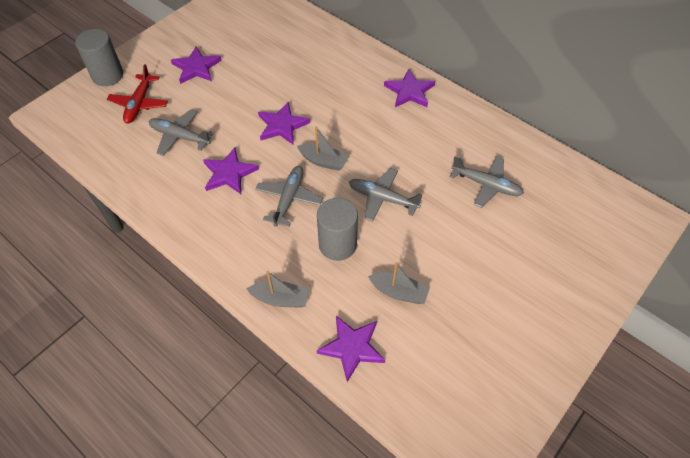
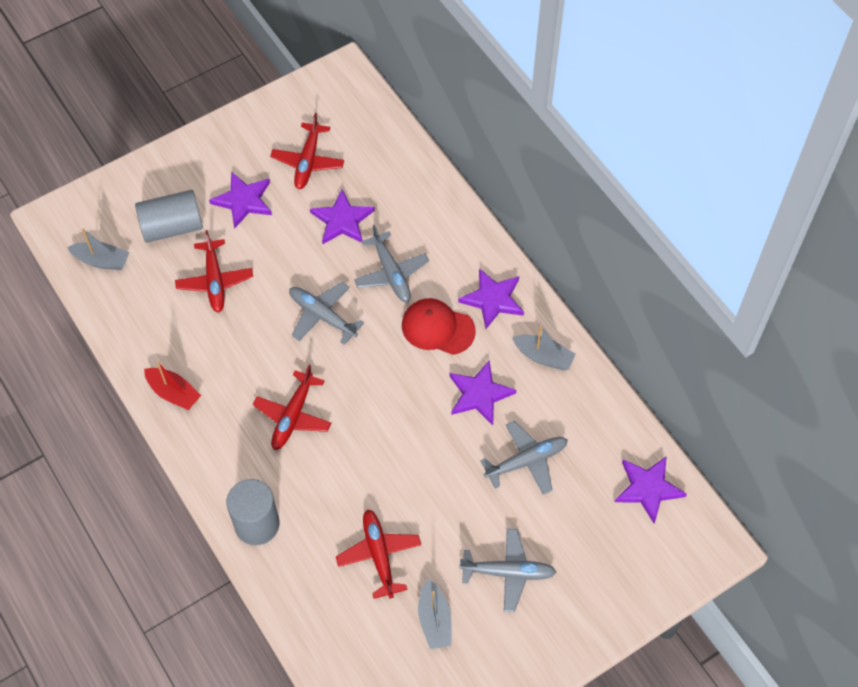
red boat: 0 -> 1
red cap: 0 -> 1
red plane: 1 -> 4

